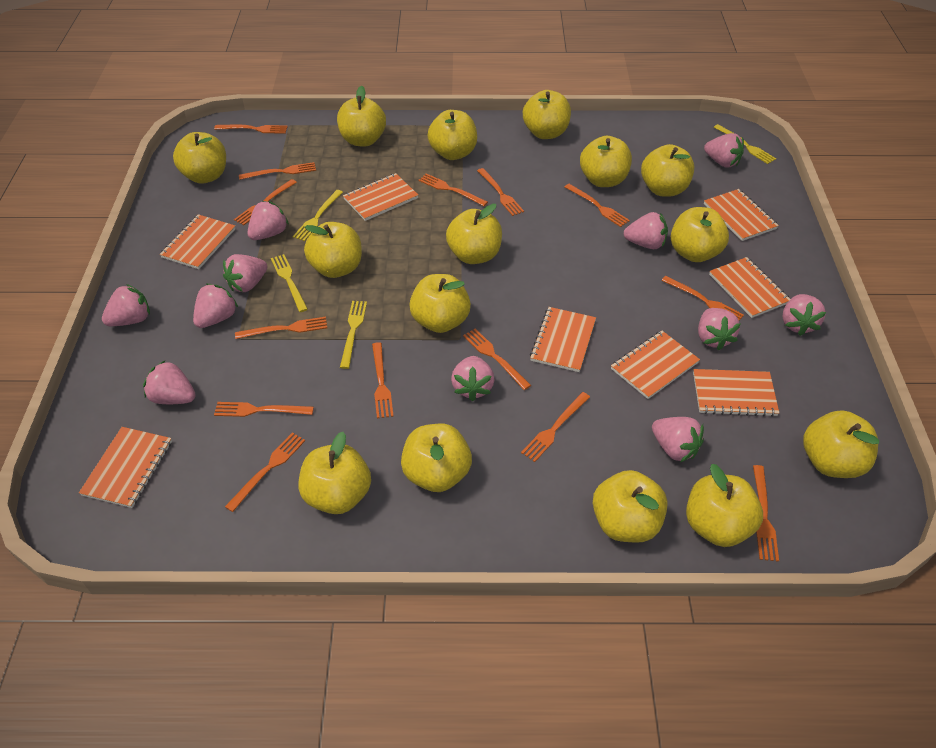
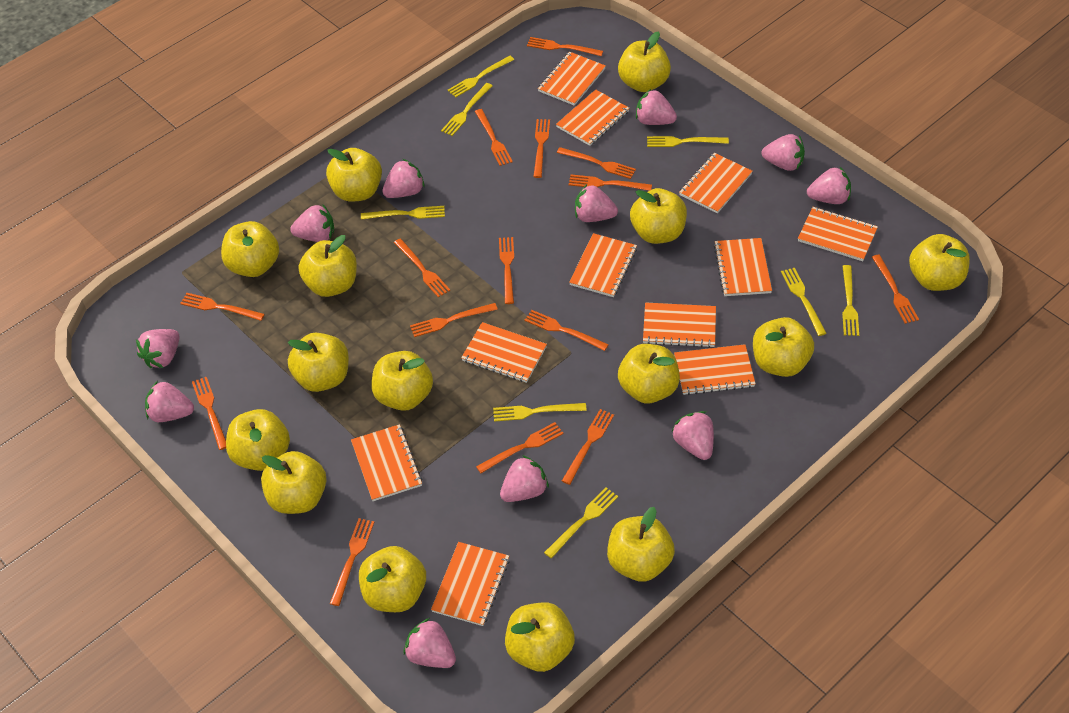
orange fork: 14 -> 15
orange notebook: 8 -> 11
yellow fork: 4 -> 8

